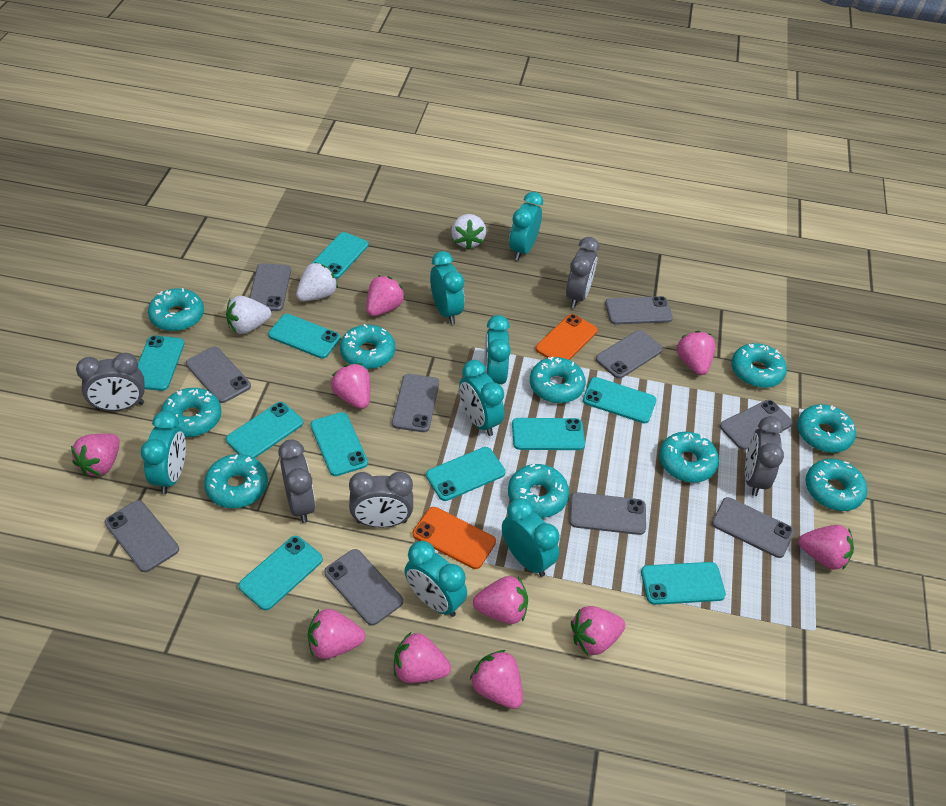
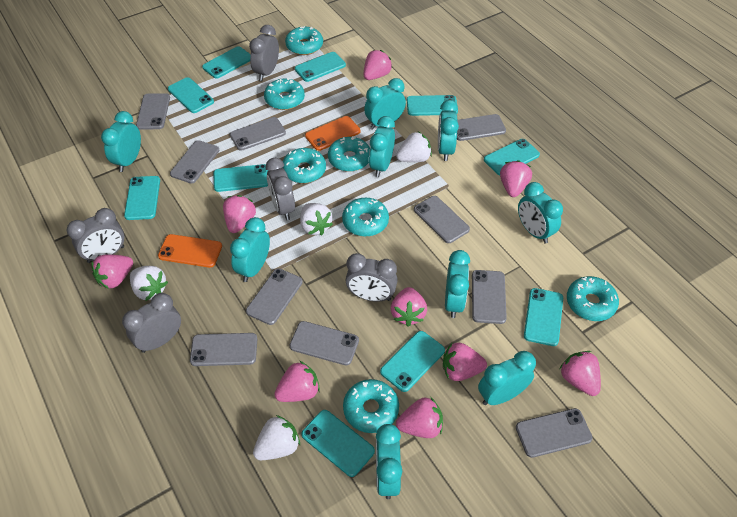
pink strawberry: 10 -> 9
turquoise clock: 7 -> 9
turquoise donut: 10 -> 7
white strawberry: 3 -> 4

